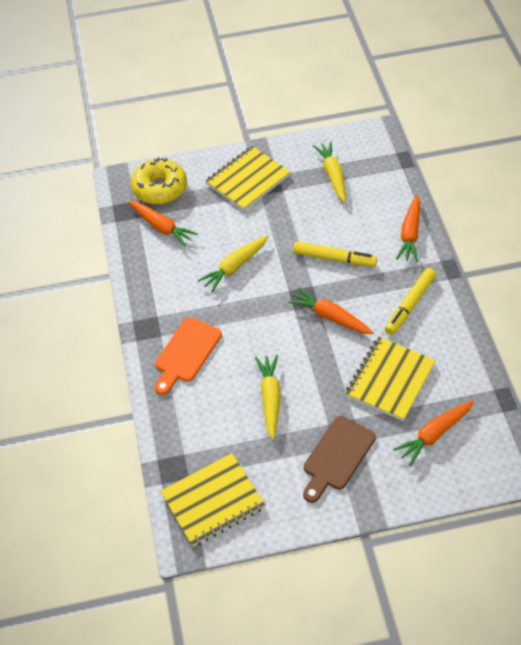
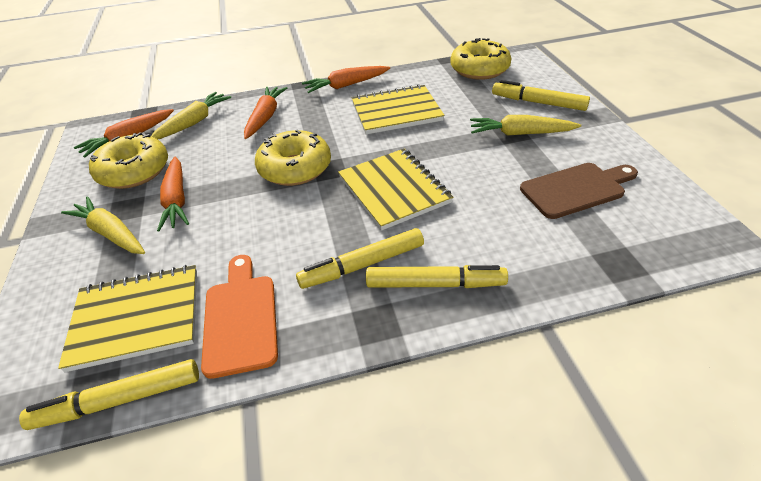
yellow donut: 1 -> 3
yellow marker: 2 -> 4

